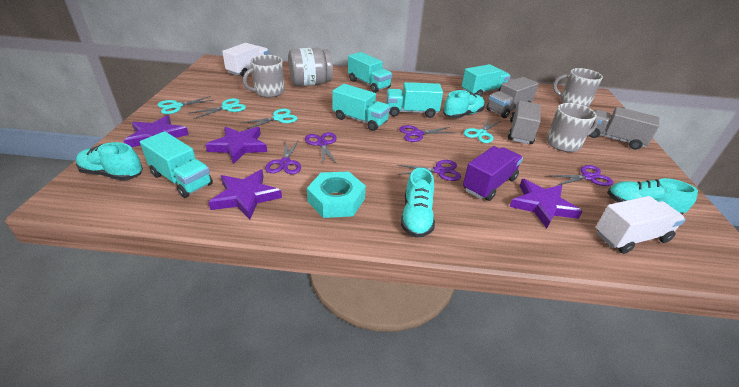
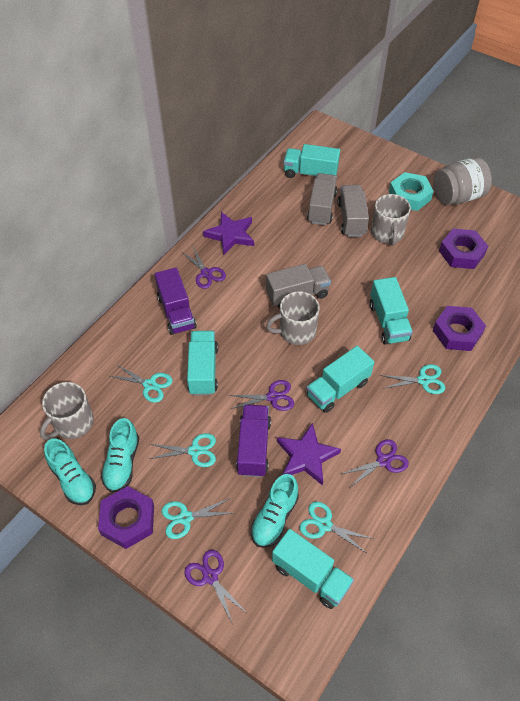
purple nut: 0 -> 3
purple scissors: 5 -> 4
purple star: 4 -> 2
purple truck: 1 -> 2
turquoise scissors: 4 -> 5
turquoise shoe: 4 -> 3
white truck: 2 -> 0

